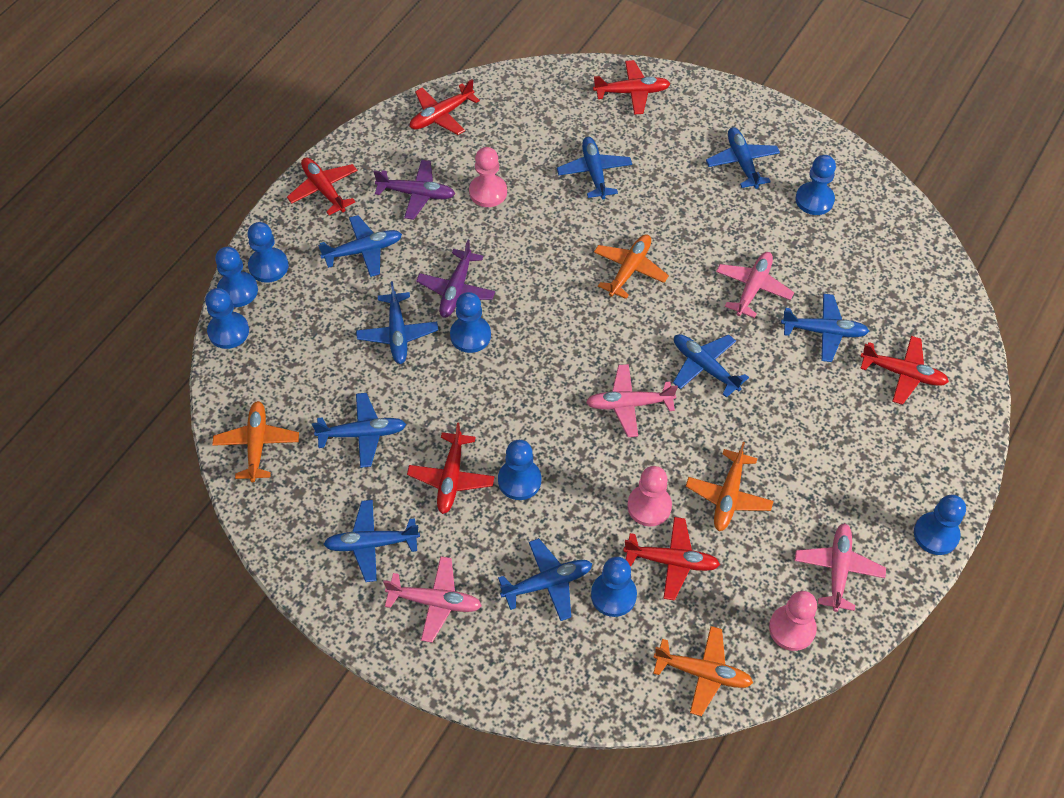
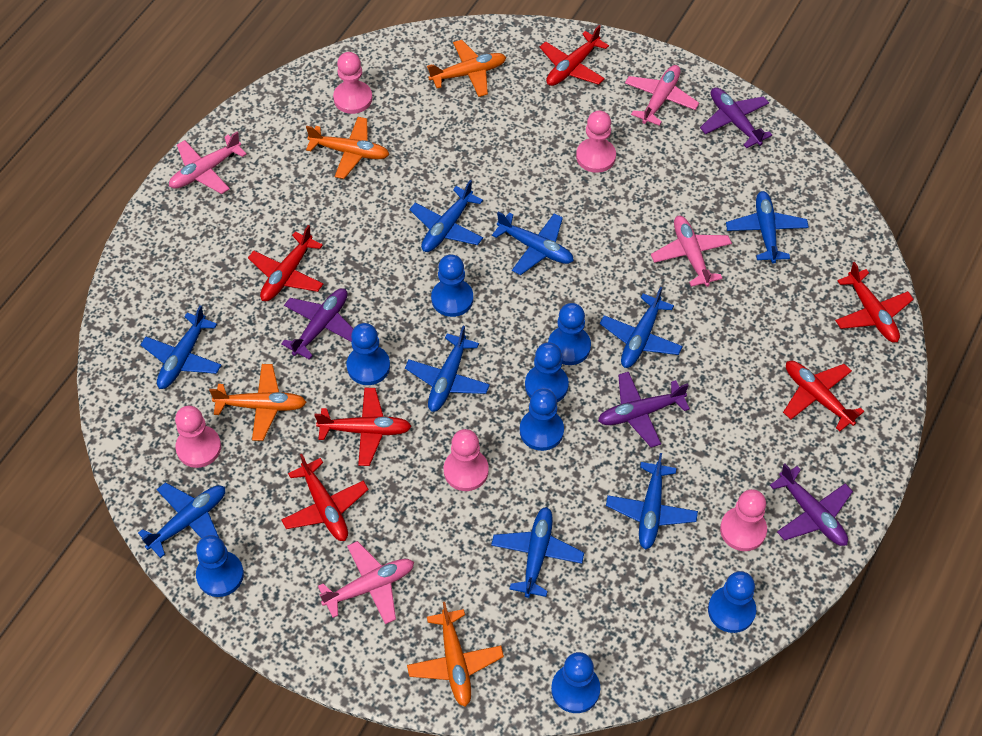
pink pawn: 3 -> 5
purple plane: 2 -> 4

